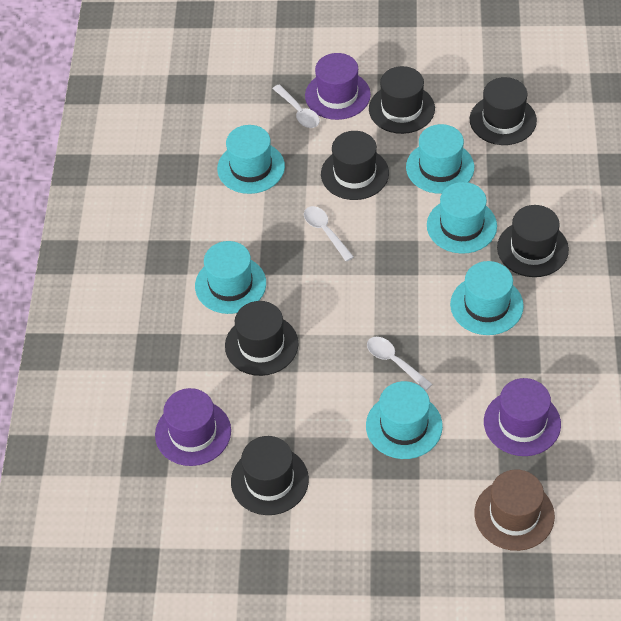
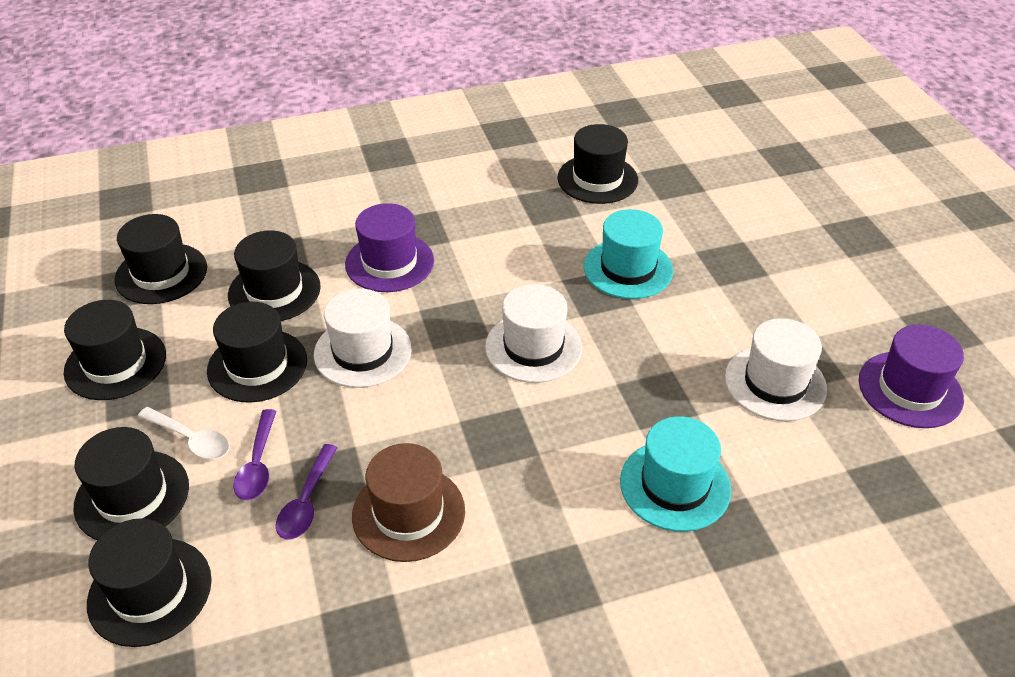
black hat: 6 -> 7
purple hat: 3 -> 2
purple spoon: 0 -> 2
turquoise hat: 6 -> 2
white hat: 0 -> 3
white spoon: 3 -> 1

